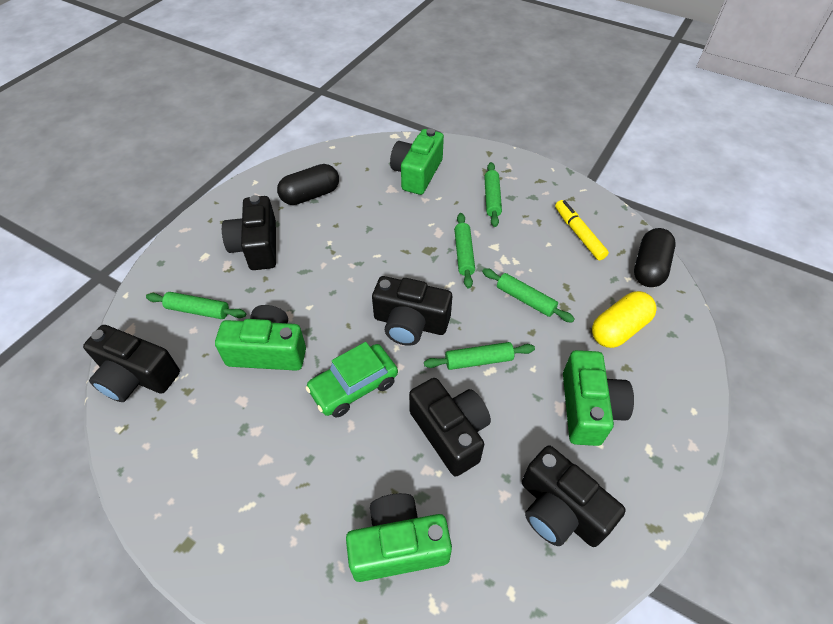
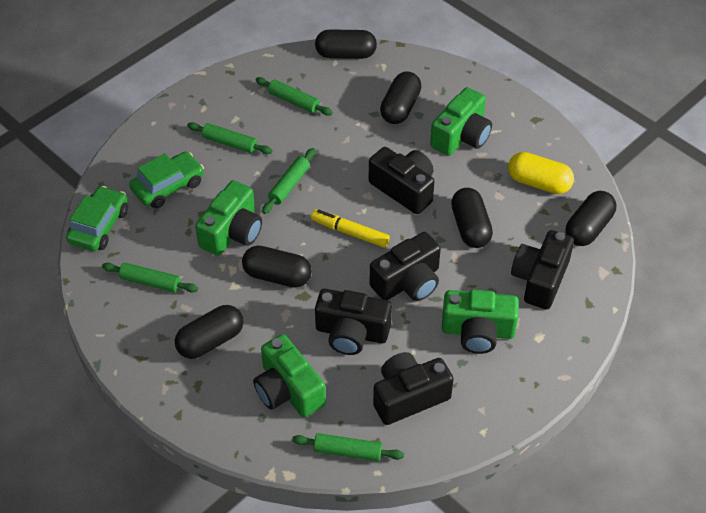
black capsule: 2 -> 6
green car: 1 -> 2

